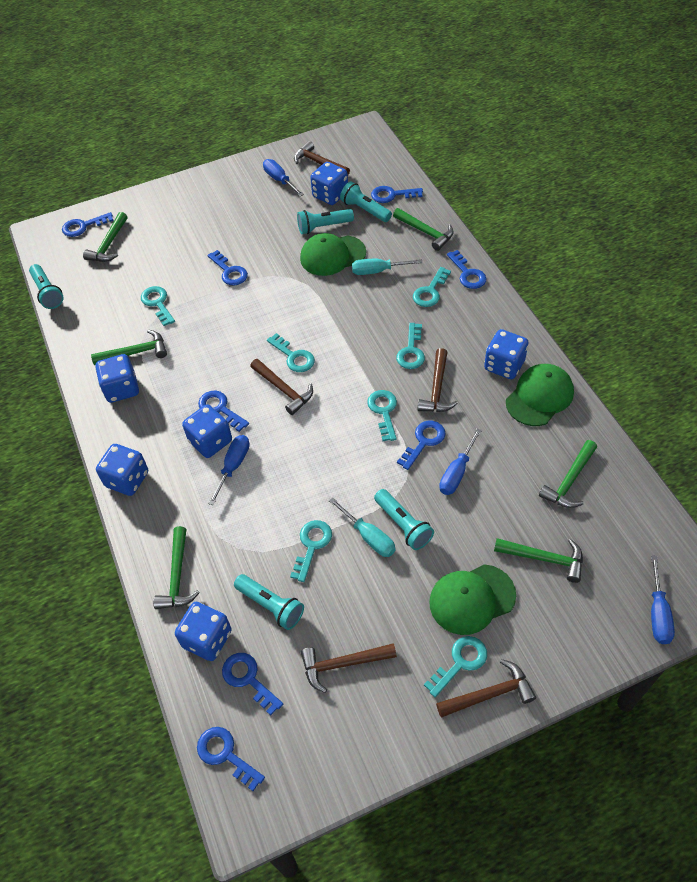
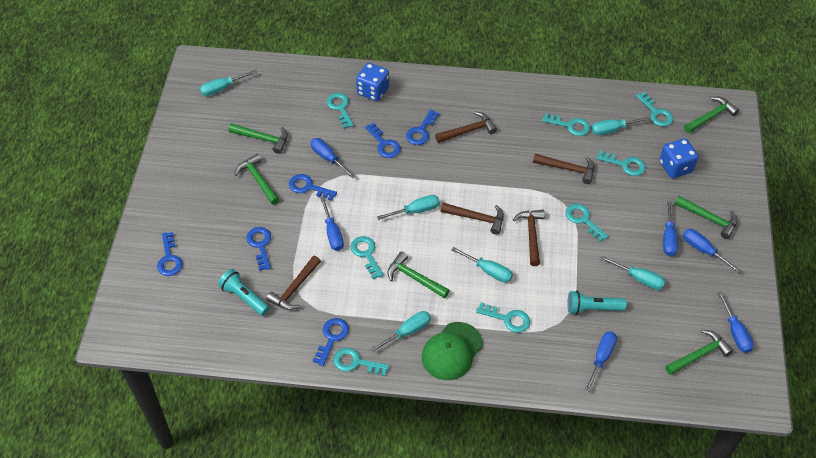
blue dice: 6 -> 2
blue key: 8 -> 6
blue screwdriver: 4 -> 6
green cap: 3 -> 1
turquoise flashlight: 5 -> 2
turquoise key: 7 -> 8
turquoise screwdriver: 2 -> 6

